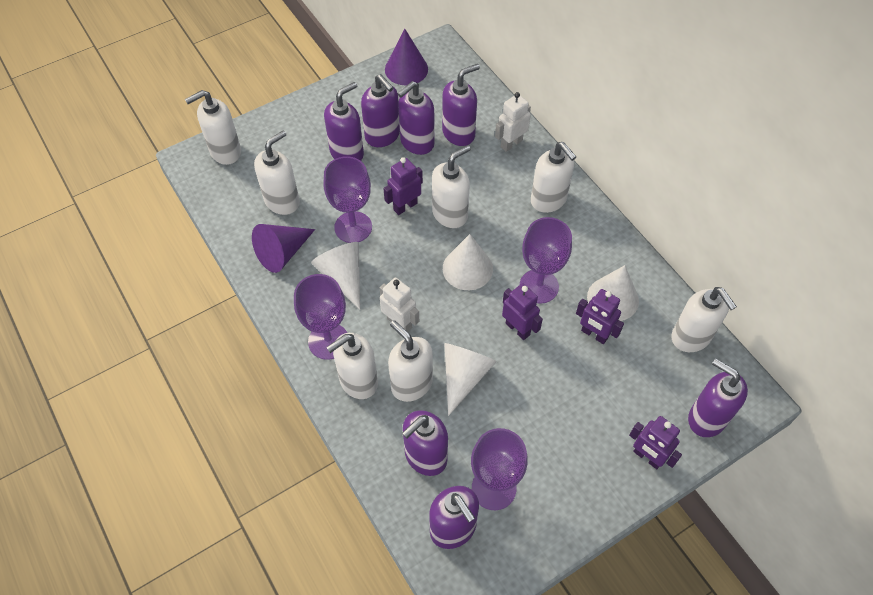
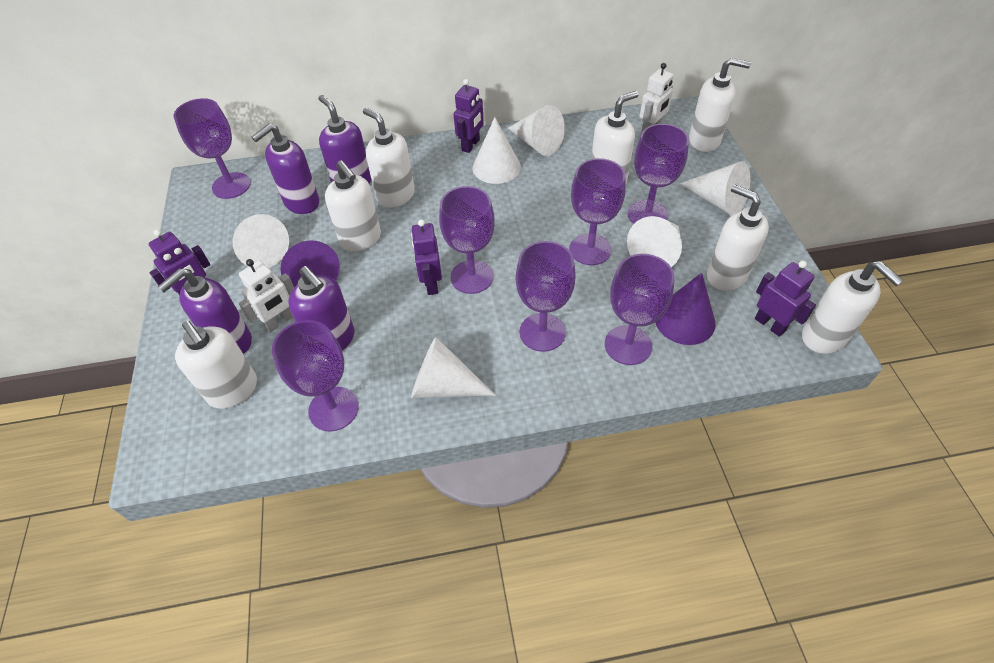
purple goblet: 4 -> 7
purple soap dispenser: 7 -> 4
white cone: 4 -> 6

